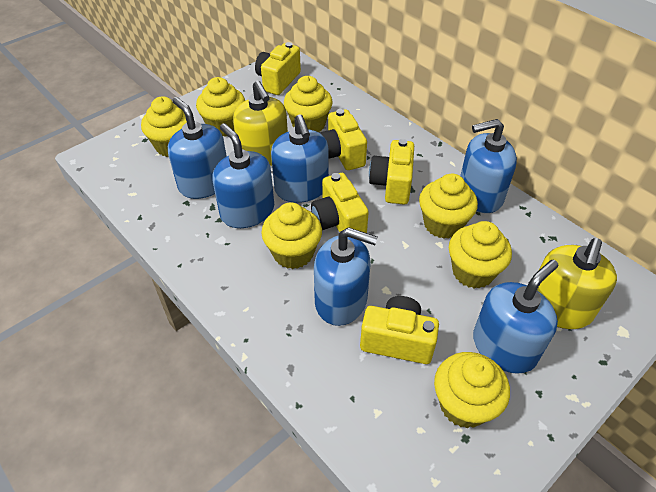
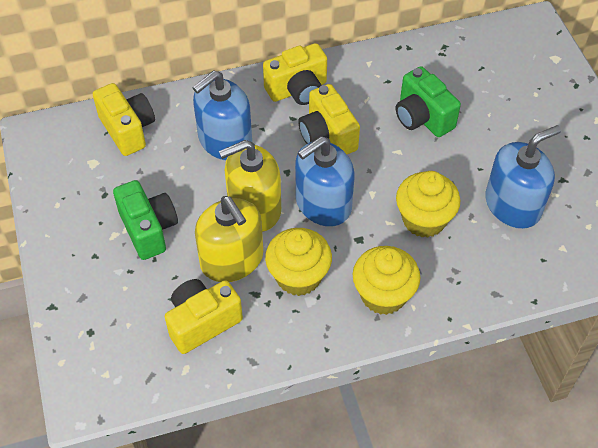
blue soap dispenser: 6 -> 3
green camera: 0 -> 2
yellow camera: 5 -> 4
yellow cupcake: 7 -> 3

